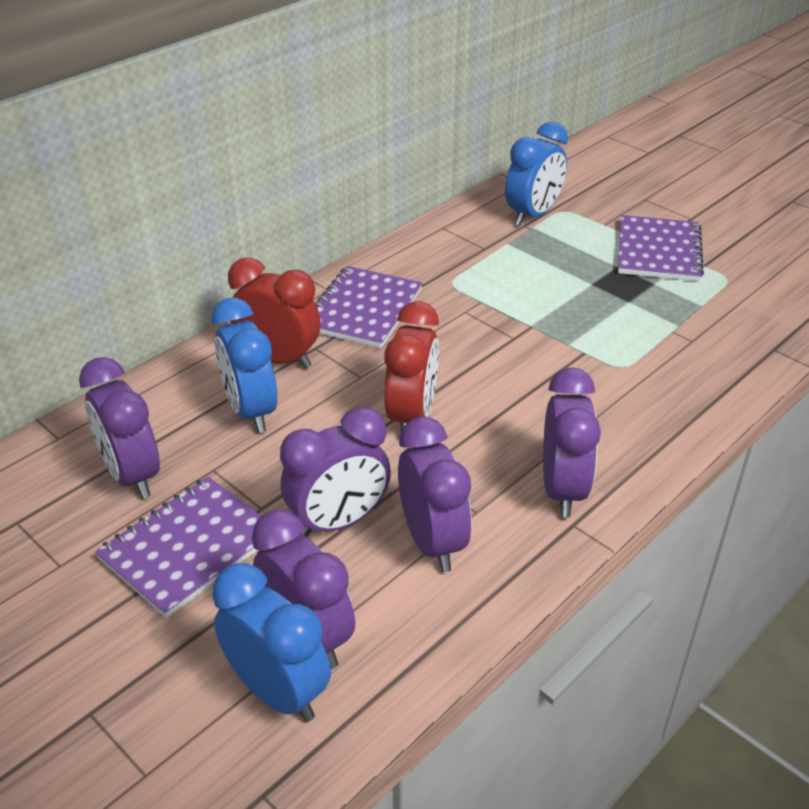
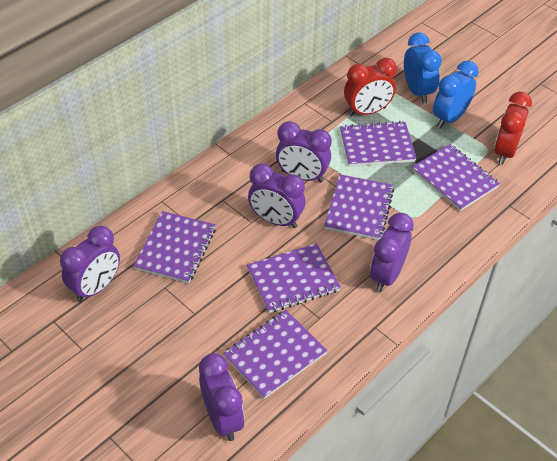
blue clock: 3 -> 2
purple notebook: 3 -> 6

